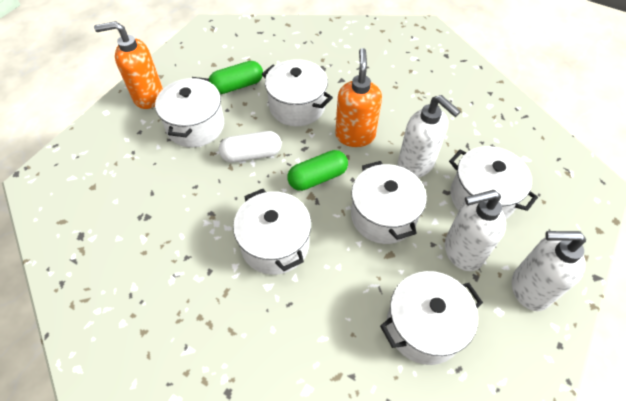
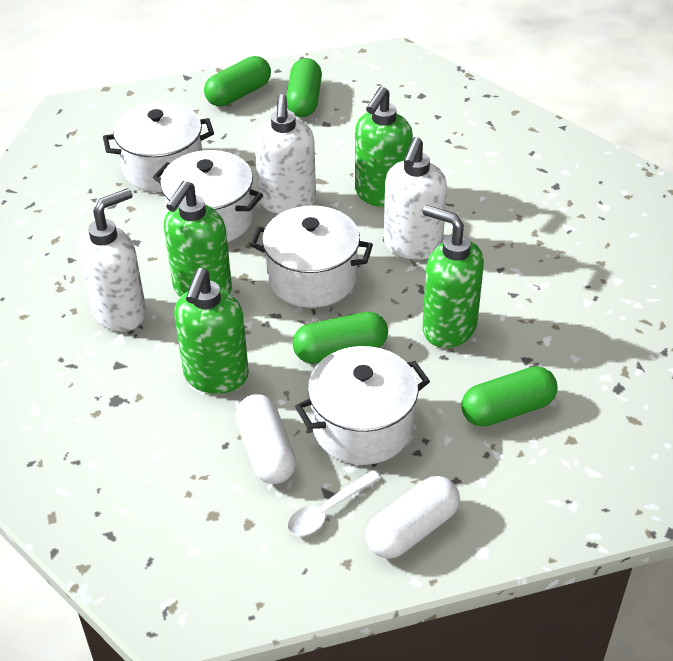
green capsule: 2 -> 4
green soap dispenser: 0 -> 4
orange soap dispenser: 2 -> 0
white capsule: 1 -> 2
white pot: 6 -> 4
white spoon: 0 -> 1

